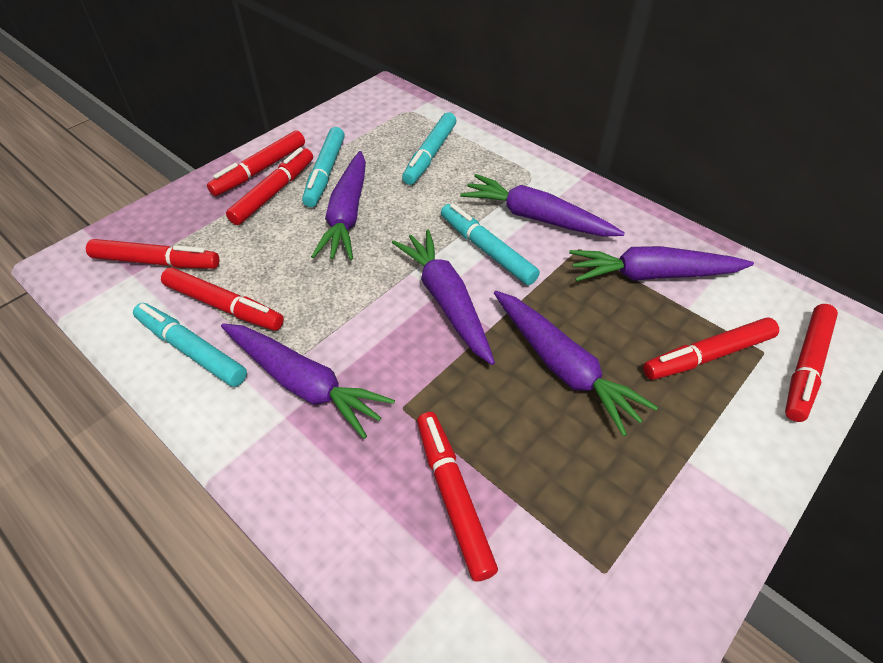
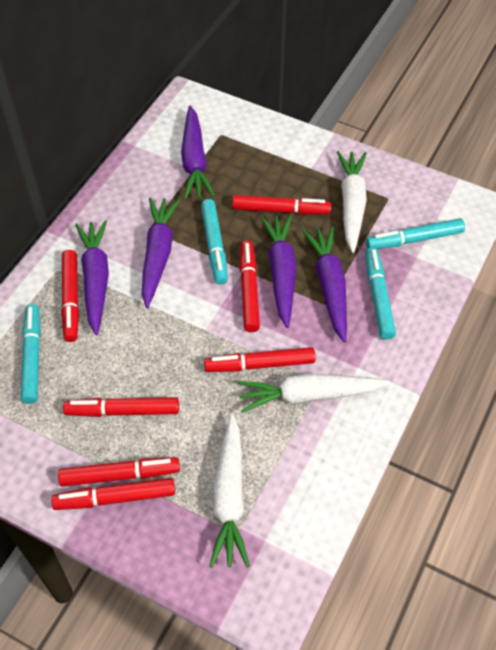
purple carrot: 6 -> 5
white carrot: 0 -> 3

